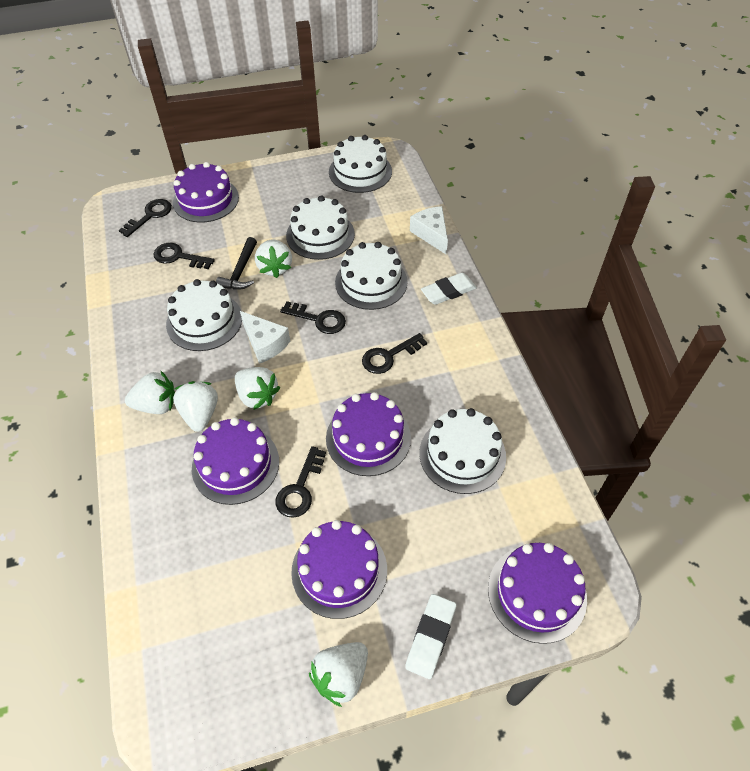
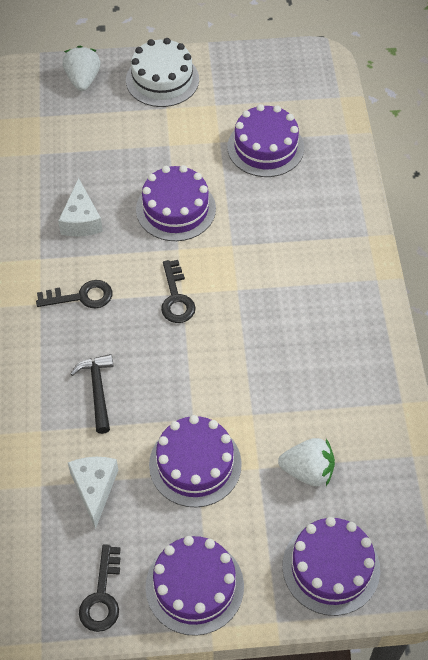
black key: 5 -> 3
white cake: 5 -> 1
white eraser: 2 -> 0
white strawberry: 5 -> 2

